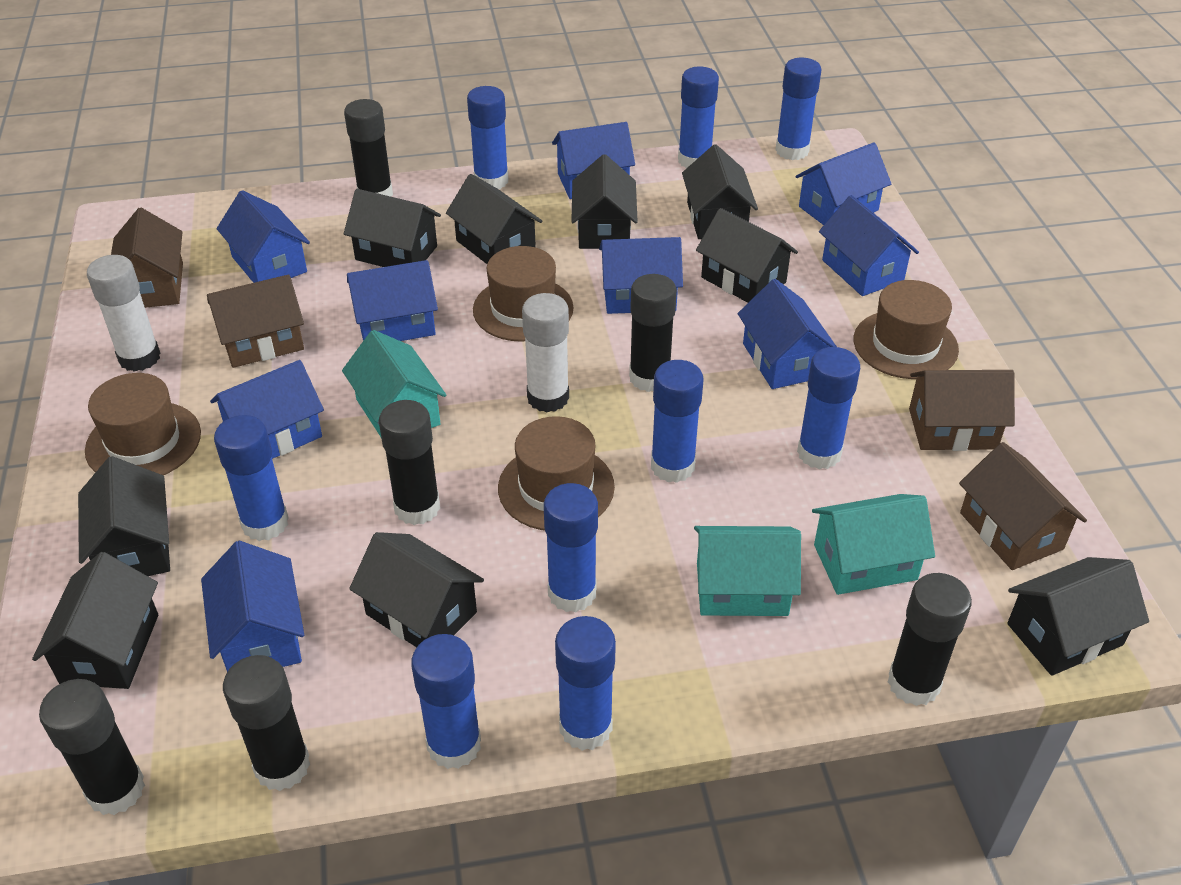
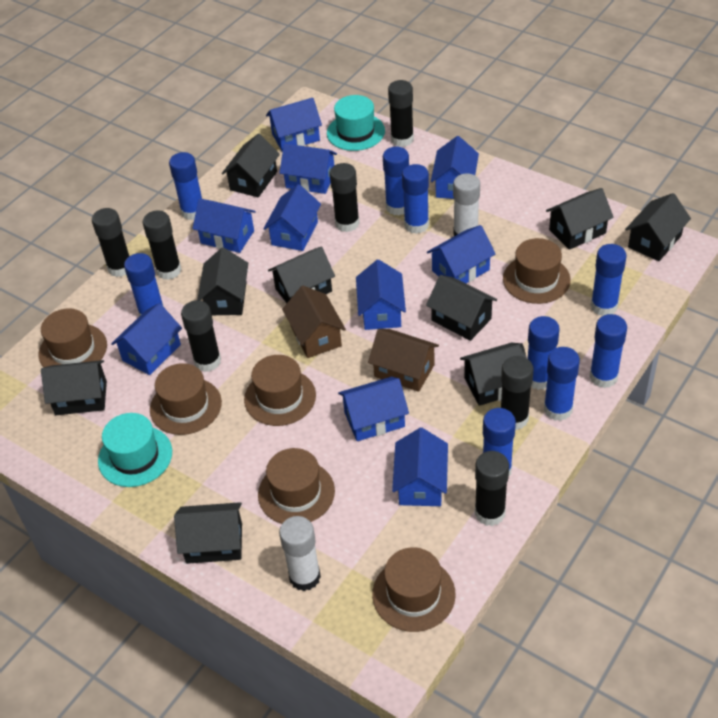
black glue stick: 6 -> 7
blue house: 9 -> 10
brown hat: 4 -> 6
brown house: 4 -> 2
turquoise hat: 0 -> 2
turquoise house: 3 -> 0

